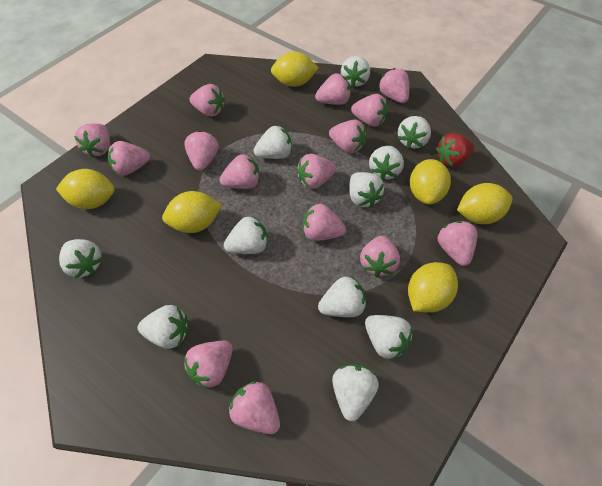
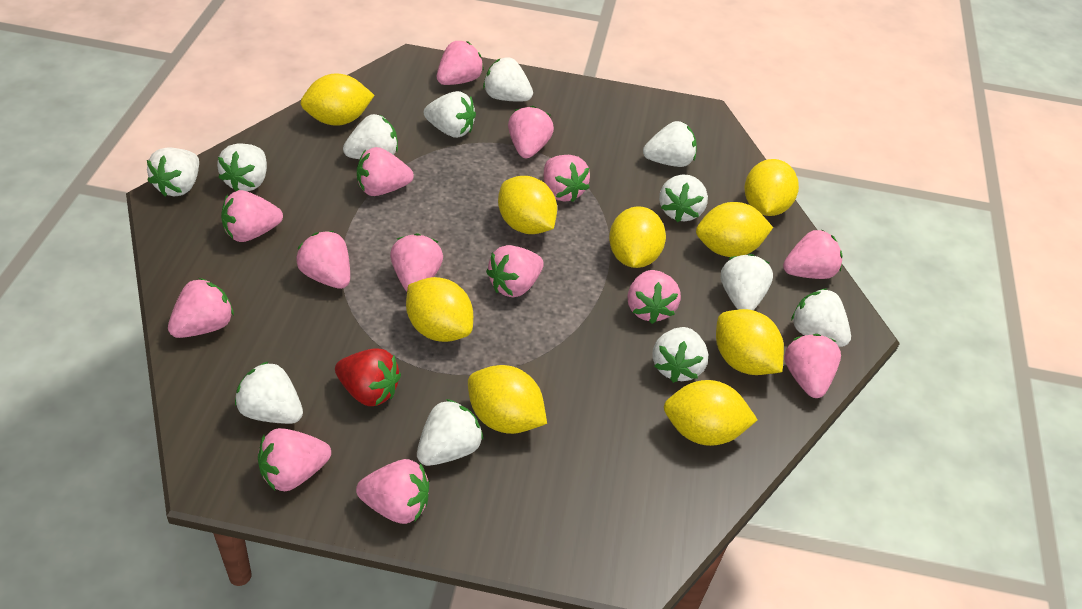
pink strawberry: 15 -> 14
white strawberry: 11 -> 12
yellow lemon: 6 -> 9

